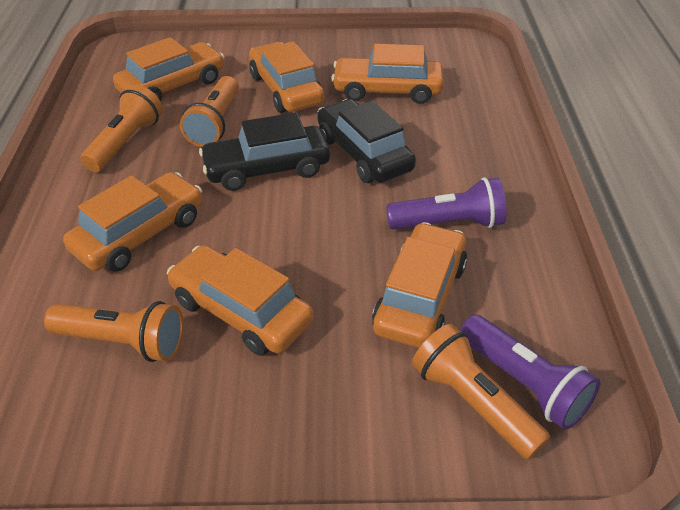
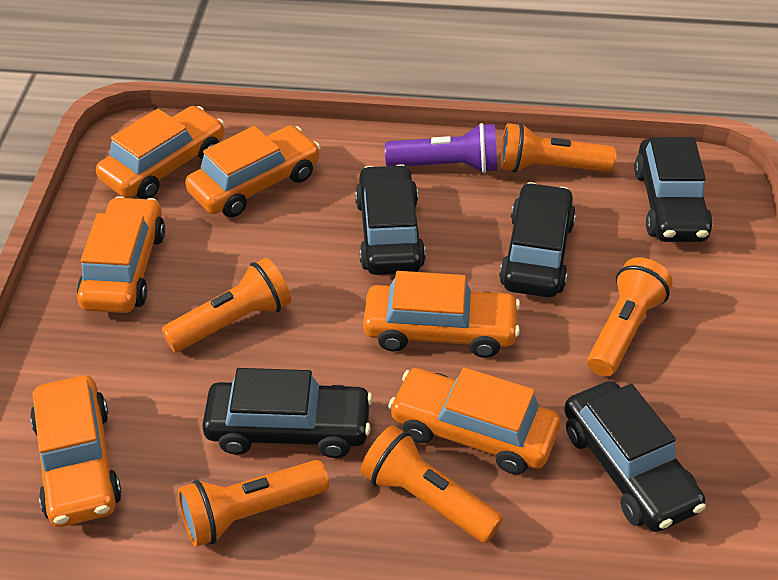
black car: 2 -> 5
orange flashlight: 4 -> 5
purple flashlight: 2 -> 1

